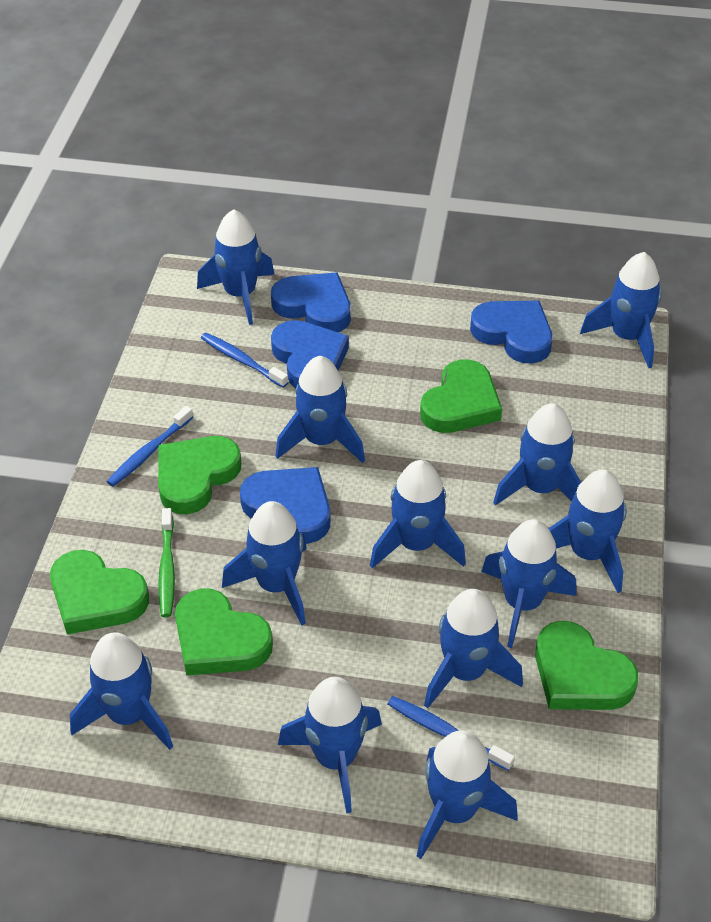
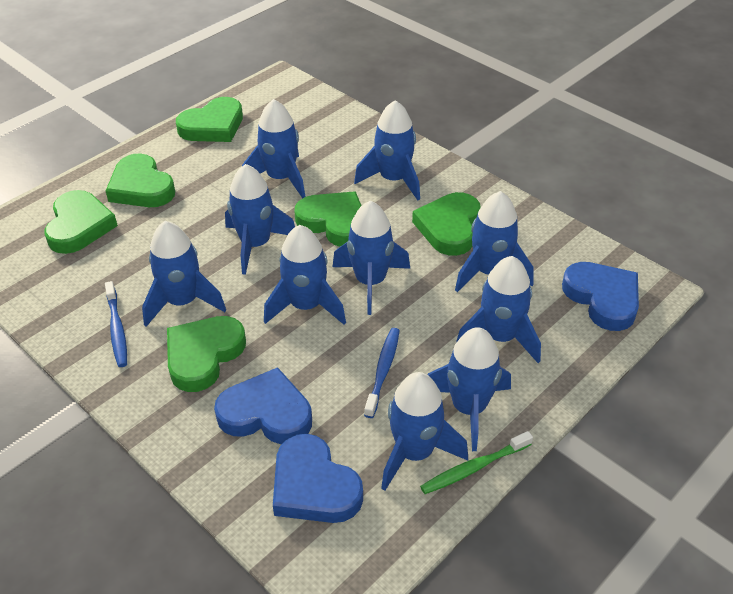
blue heart: 4 -> 3
blue rocket: 12 -> 10
blue toothbrush: 3 -> 2
green heart: 5 -> 6

